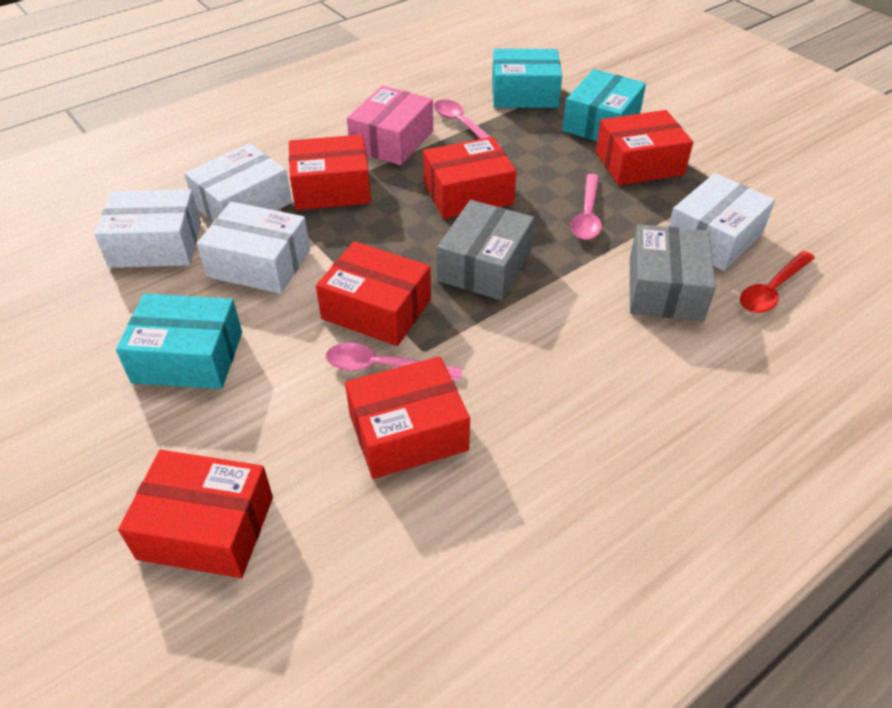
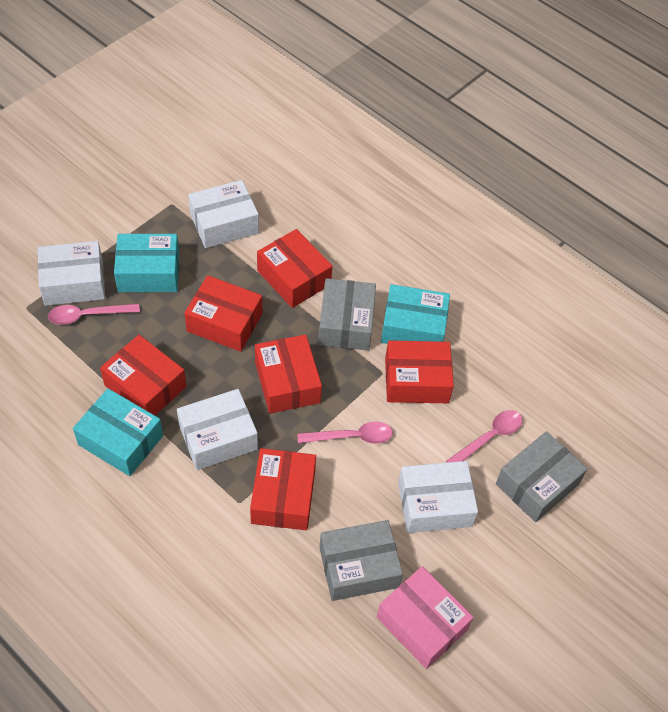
grey box: 2 -> 3
red spoon: 1 -> 0

